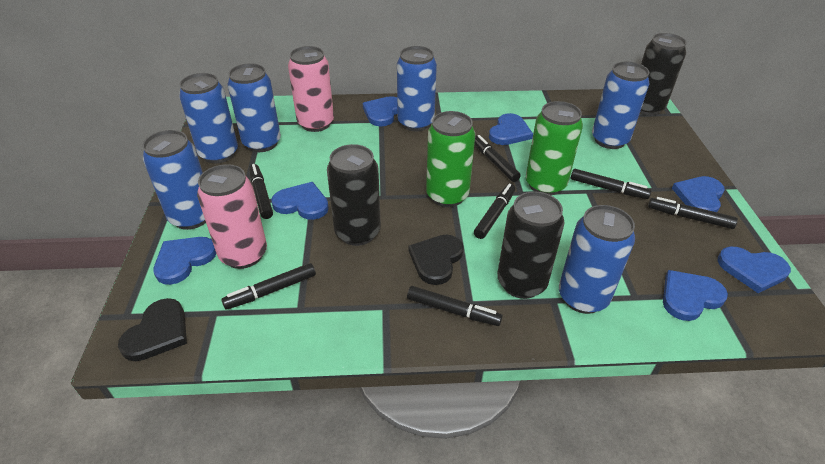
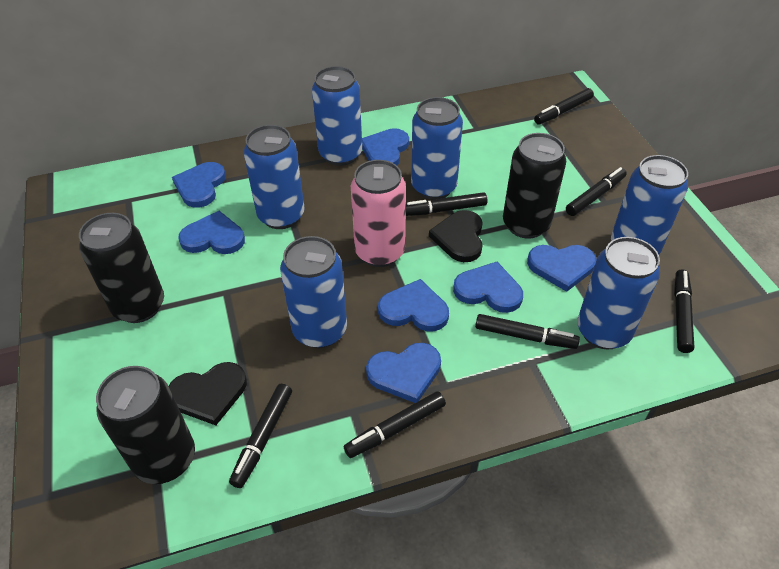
green can: 2 -> 0
pink can: 2 -> 1

